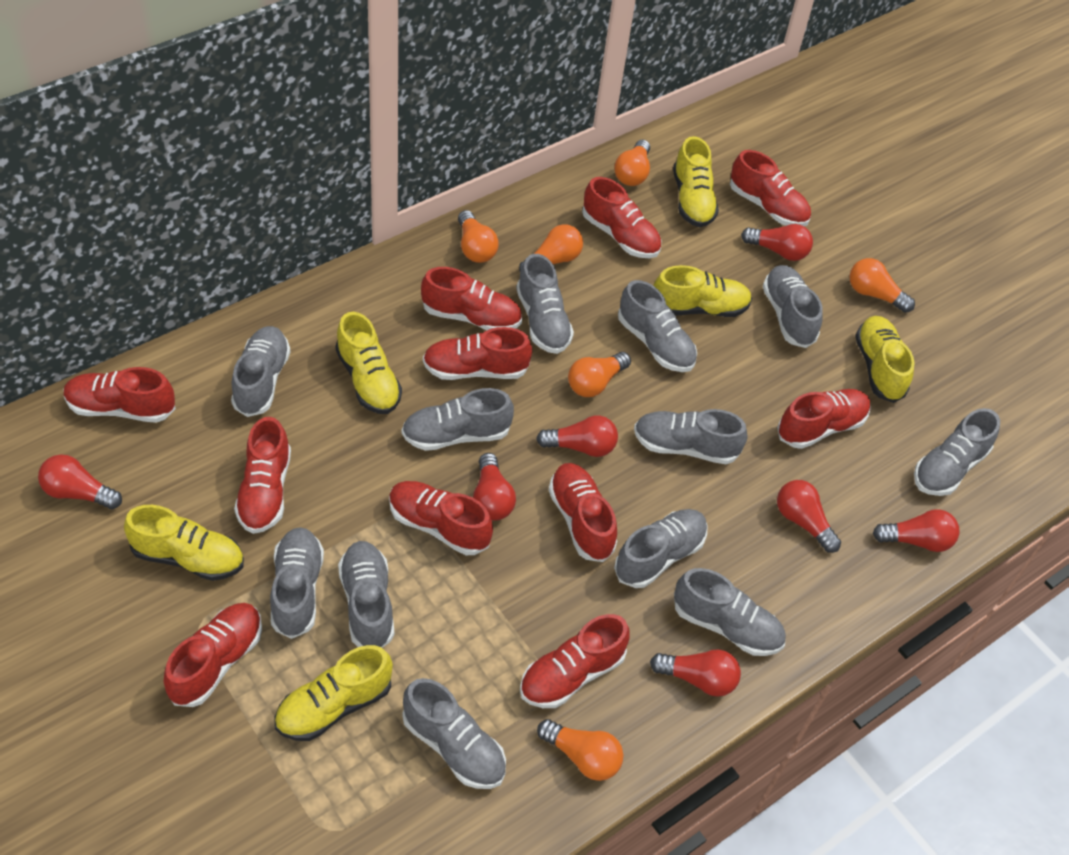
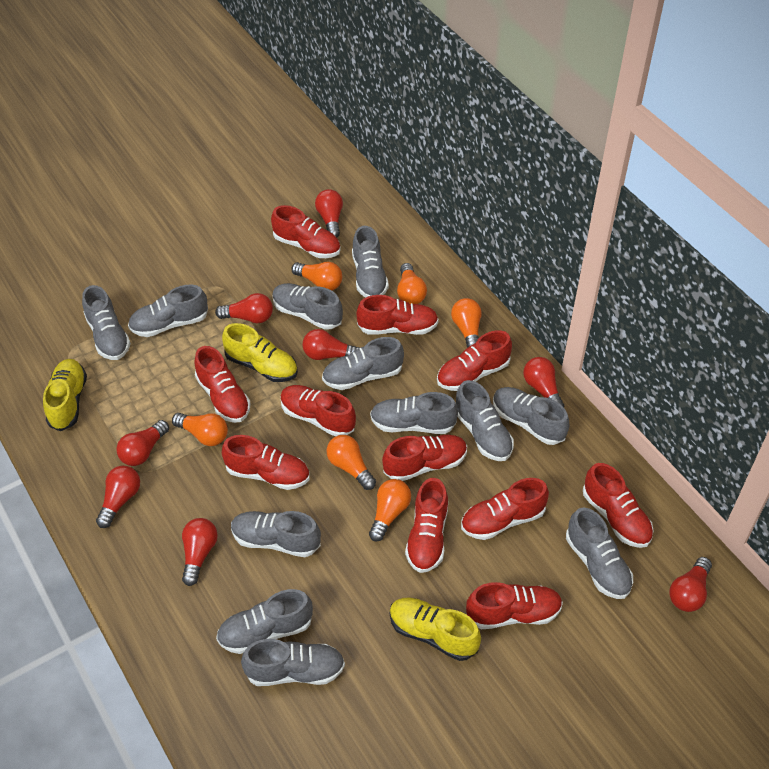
red light bulb: 7 -> 8
yellow shoe: 6 -> 3

